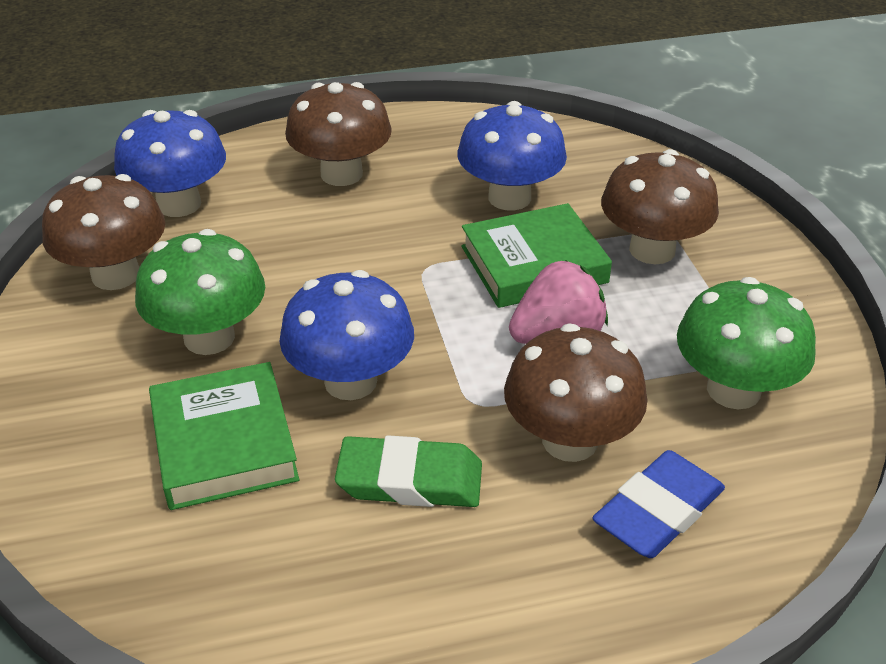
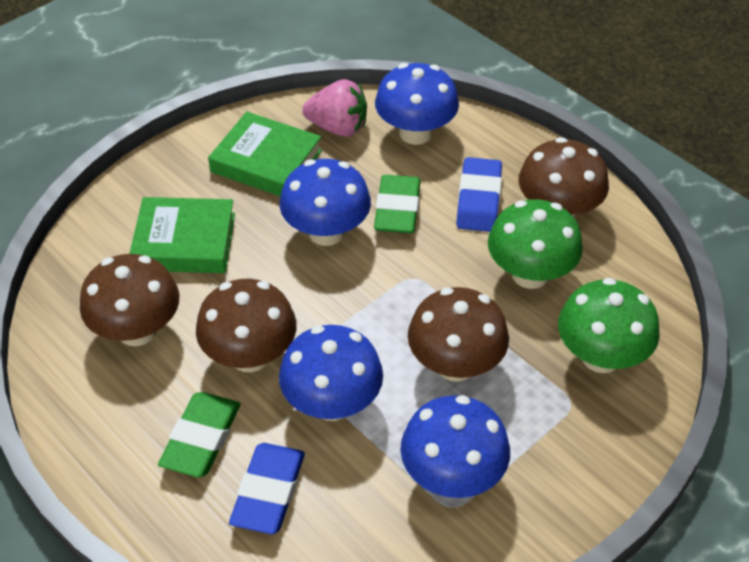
blue eraser: 1 -> 2
blue mushroom: 3 -> 4
green eraser: 1 -> 2

